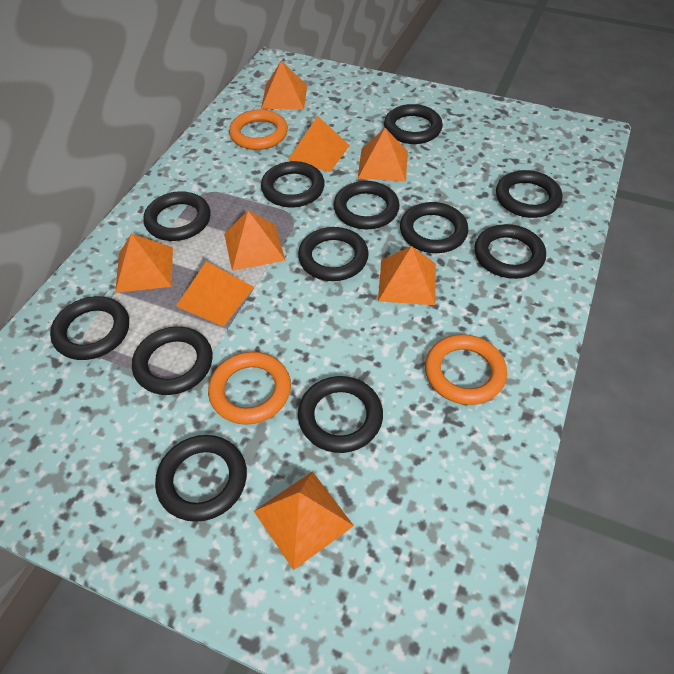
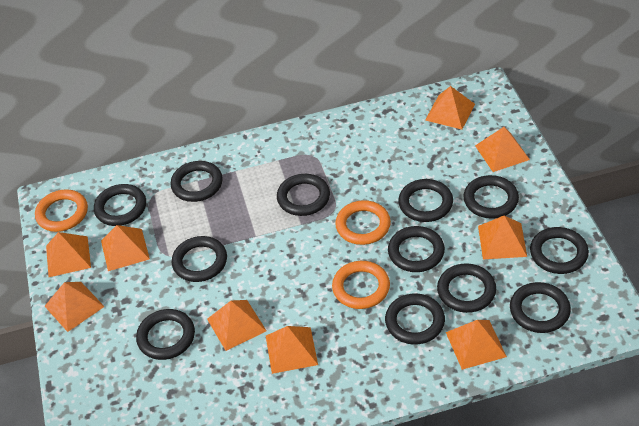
orange pyramid: 8 -> 9

